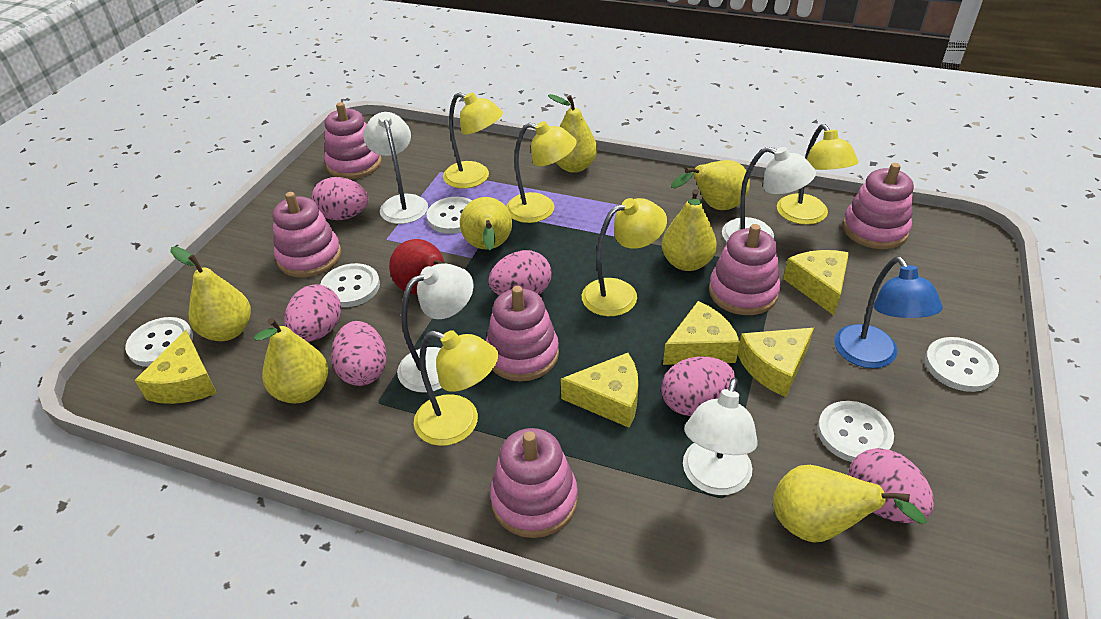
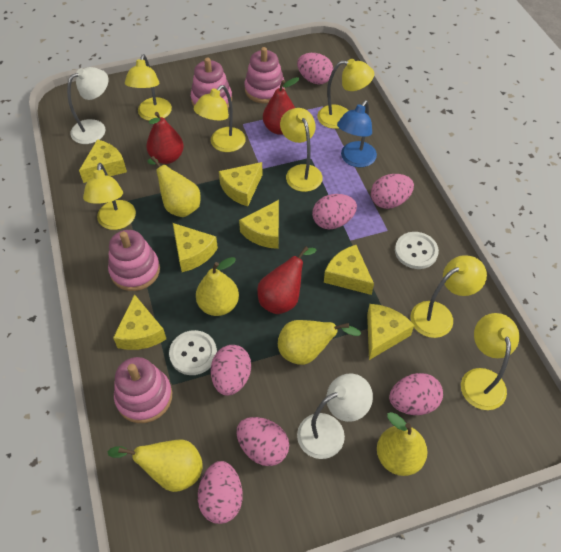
pink egg: 6 -> 7
pink stacking toy: 6 -> 4
red pear: 1 -> 3
white button: 5 -> 2
white lamp: 4 -> 2
yellow cheese: 5 -> 7
yellow lamp: 5 -> 7
yellow pear: 7 -> 5

